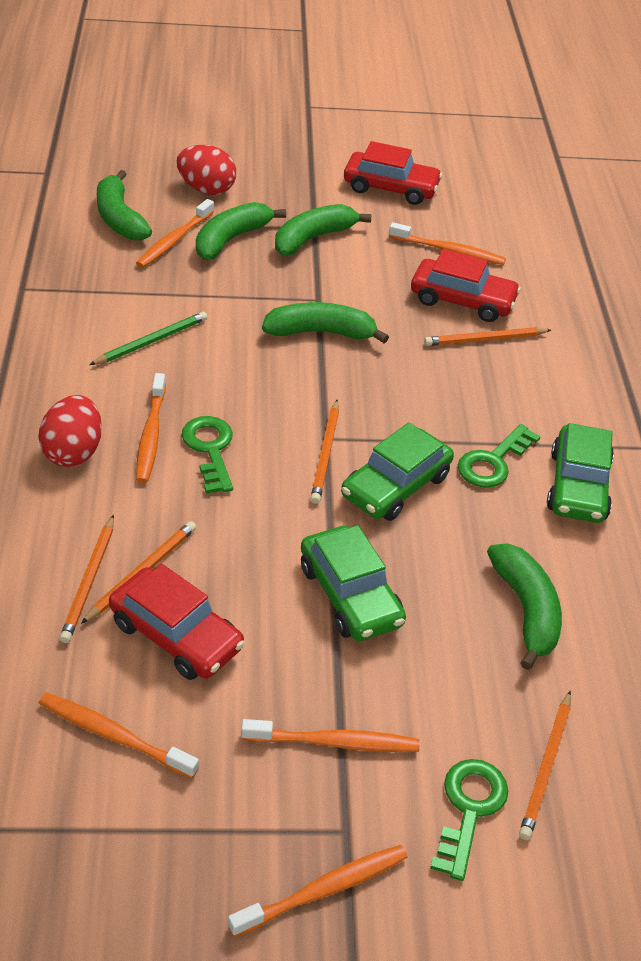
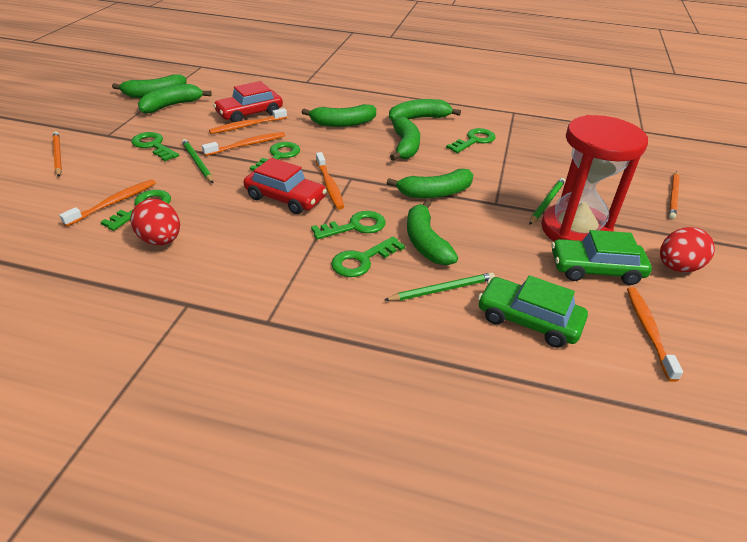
green banana: 5 -> 7
green car: 3 -> 2
green key: 3 -> 6
green pencil: 1 -> 3
orange pencil: 5 -> 2
orange toothbrush: 6 -> 5
red car: 3 -> 2
red hourglass: 0 -> 1

